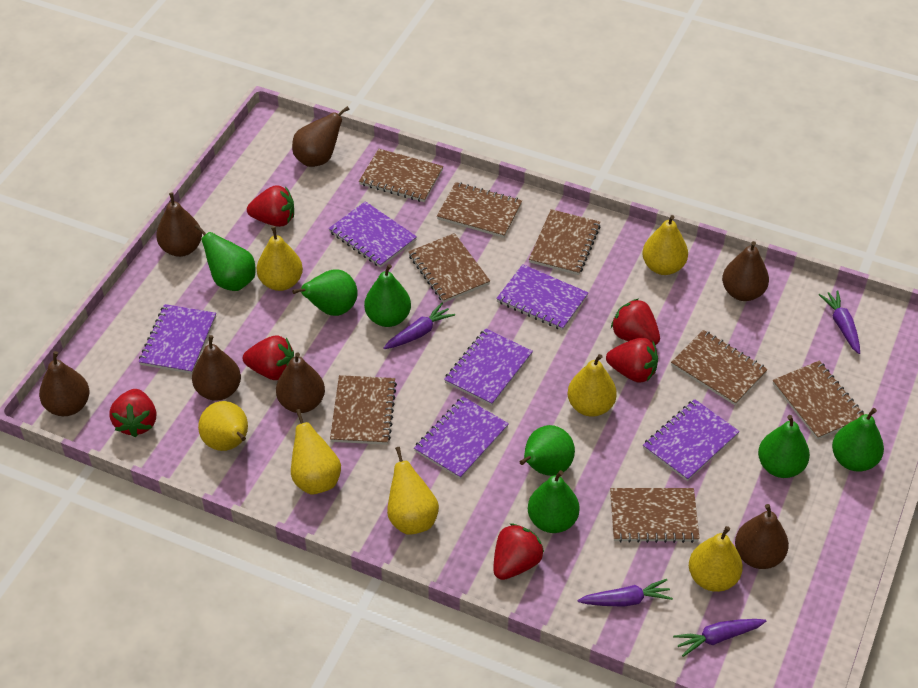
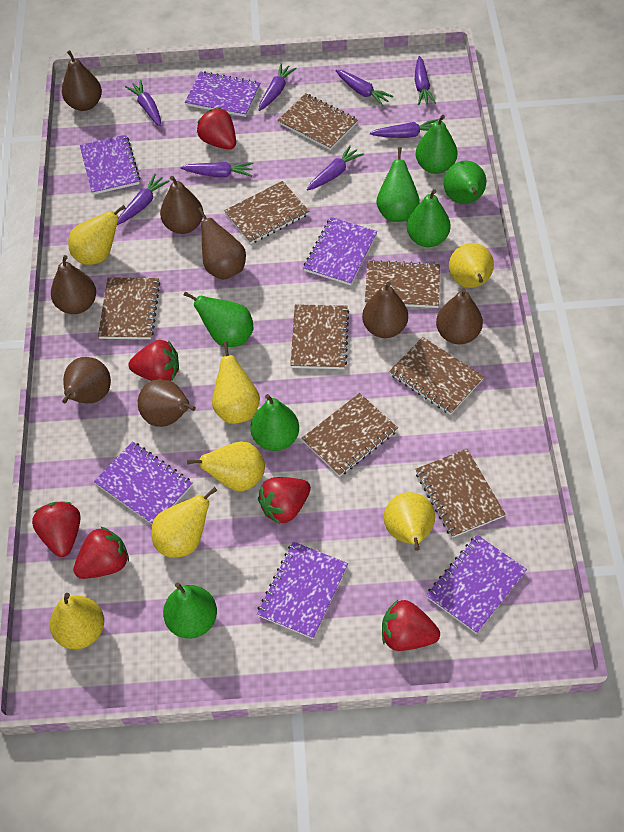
brown pear: 7 -> 8
purple carrot: 4 -> 8

